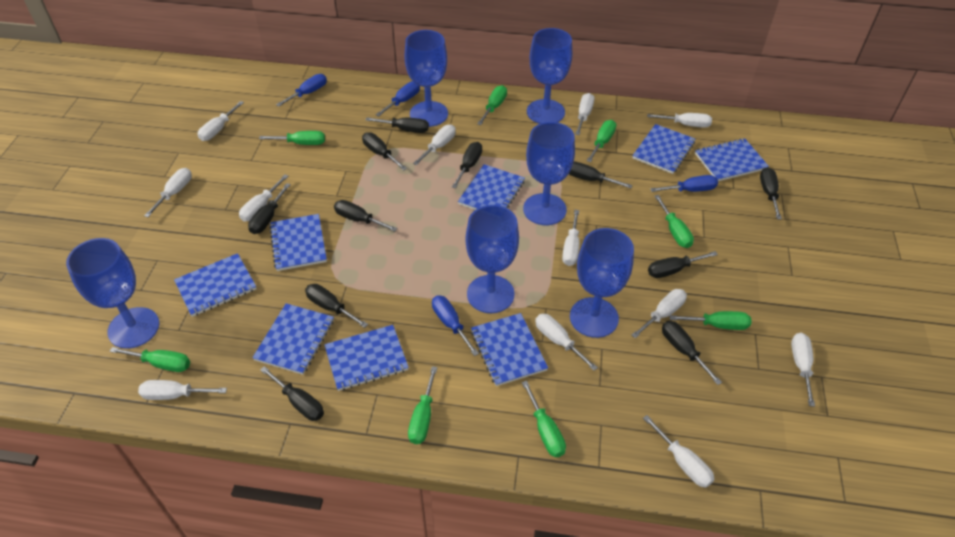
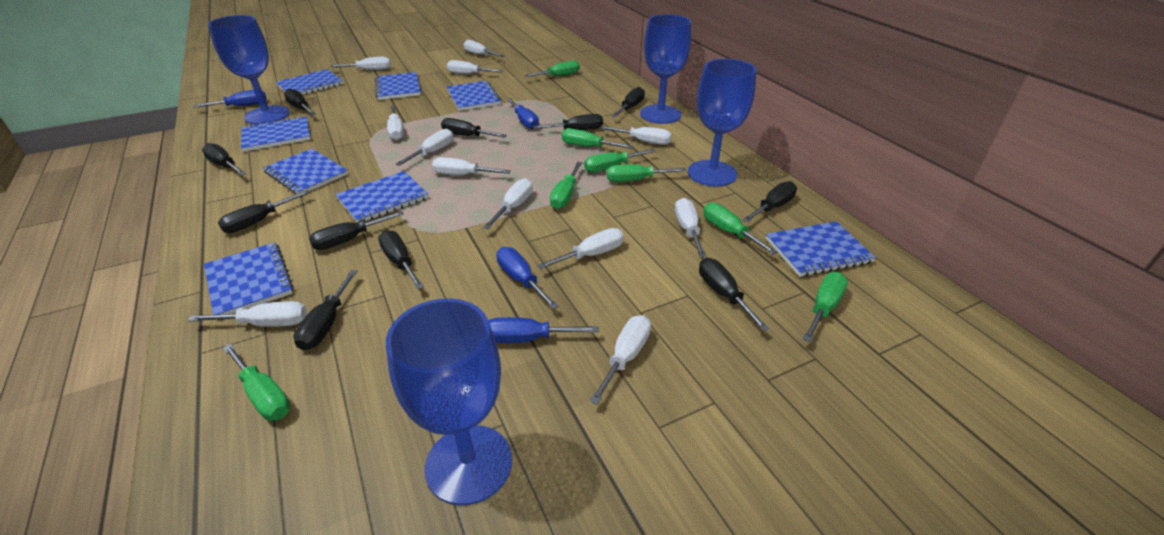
blue goblet: 6 -> 4

